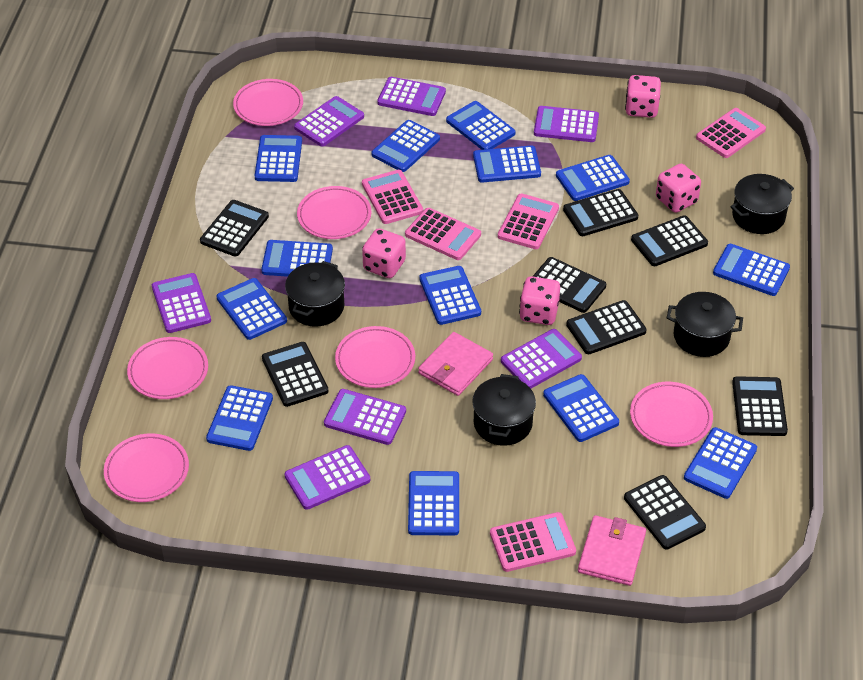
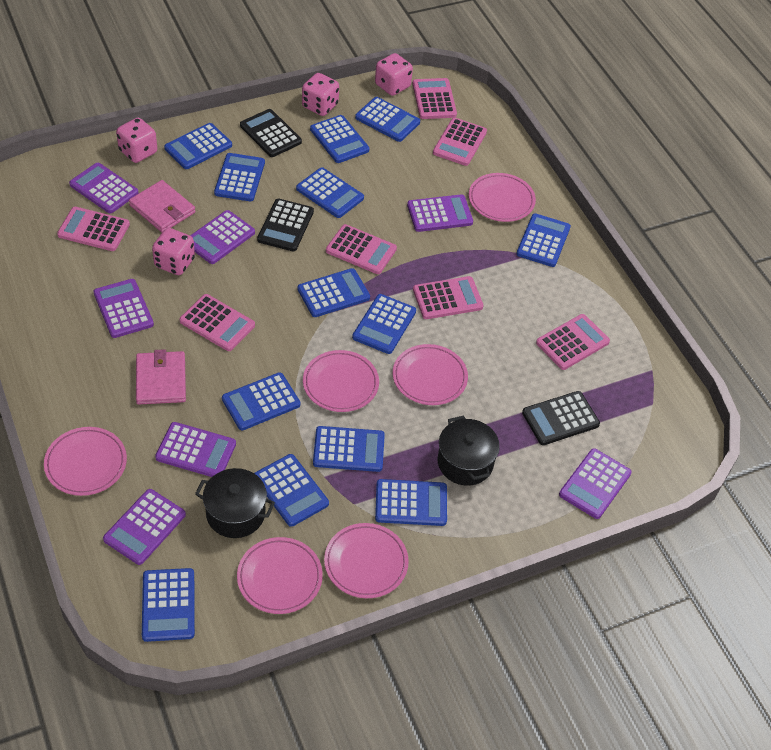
black calculator: 8 -> 3
black pot: 4 -> 2
pink calculator: 5 -> 7

